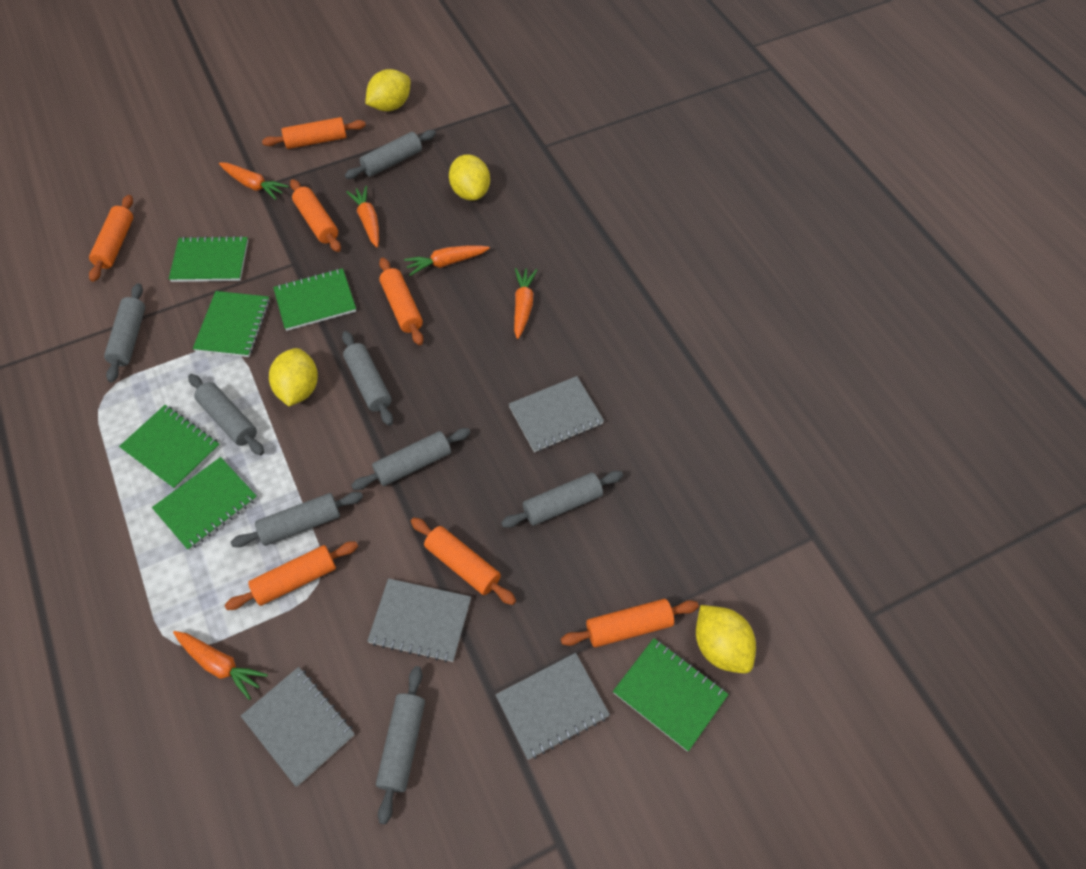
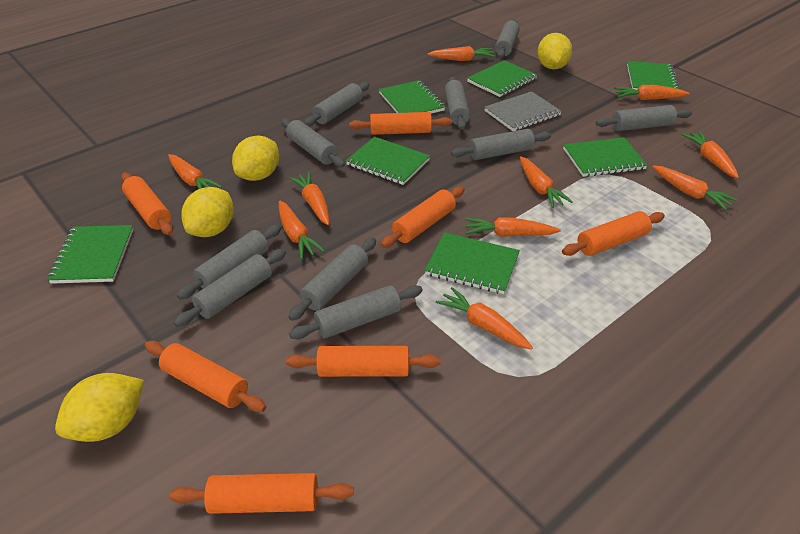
green notebook: 6 -> 7
grey notebook: 4 -> 1
grey rolling pin: 8 -> 10
orange carrot: 5 -> 10

